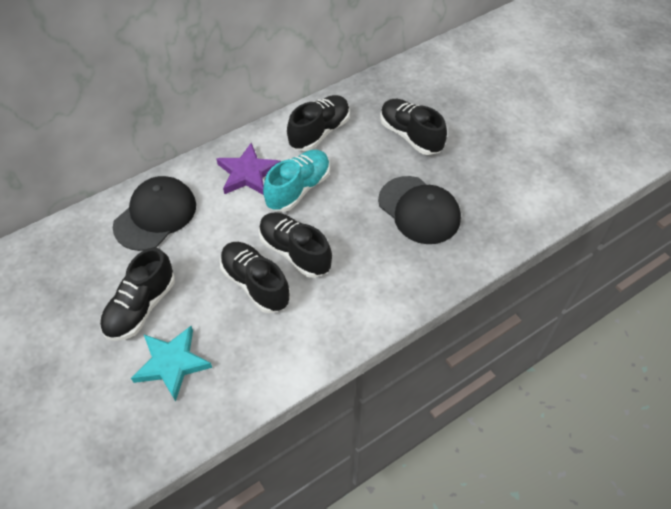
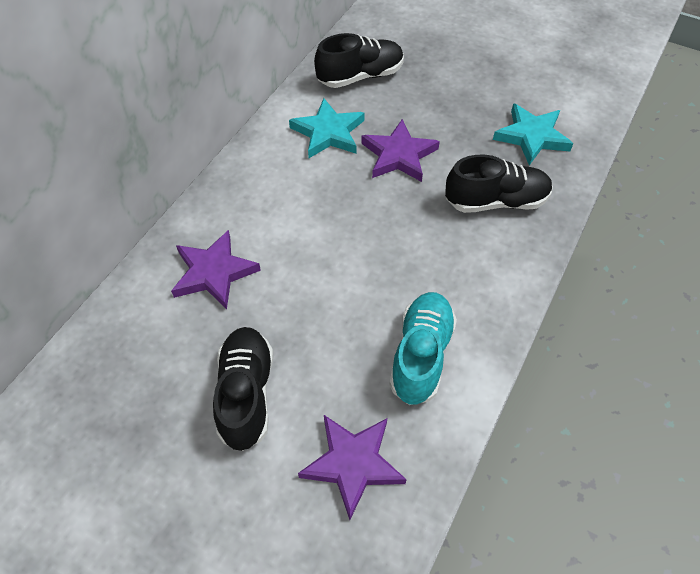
black cap: 2 -> 0
black shoe: 5 -> 3
purple star: 1 -> 3
turquoise star: 1 -> 2

